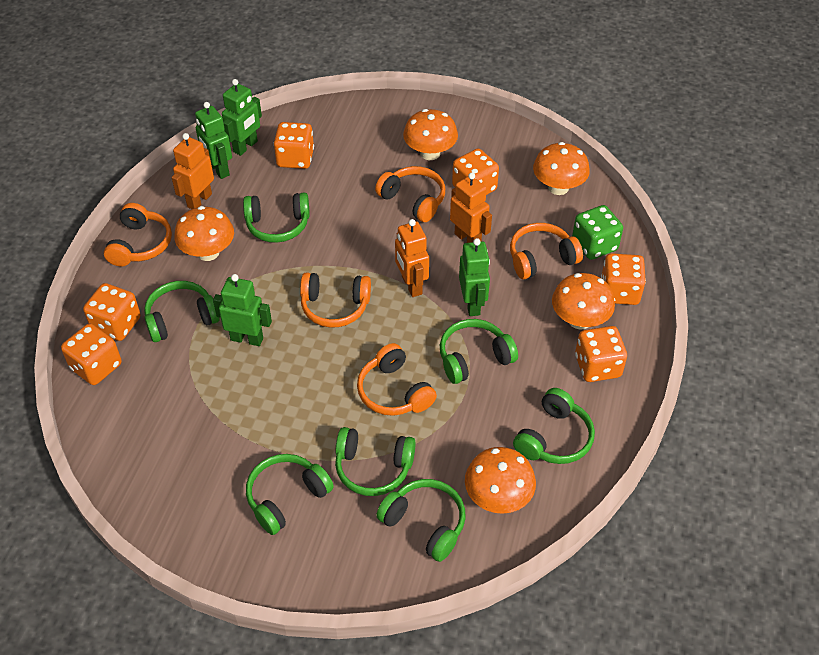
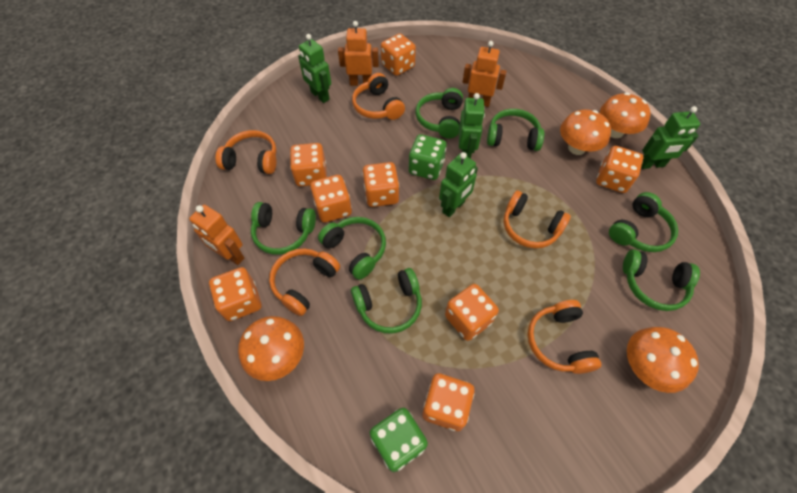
green dice: 1 -> 2
orange dice: 6 -> 8
orange mushroom: 5 -> 4

